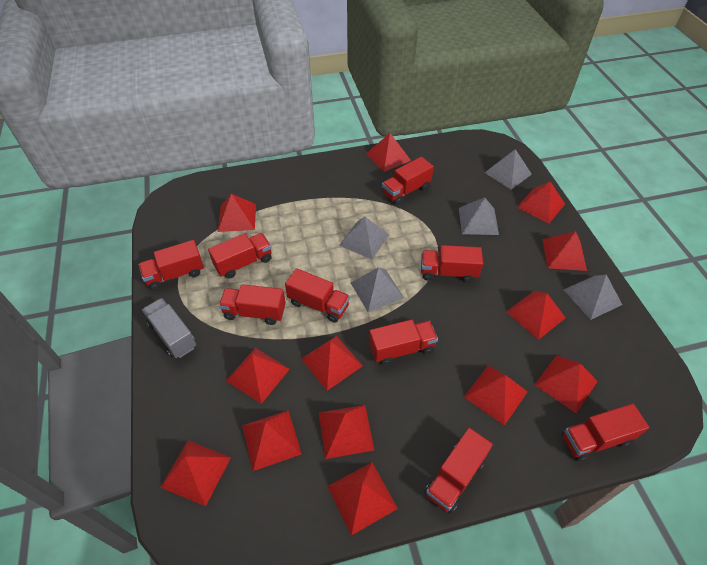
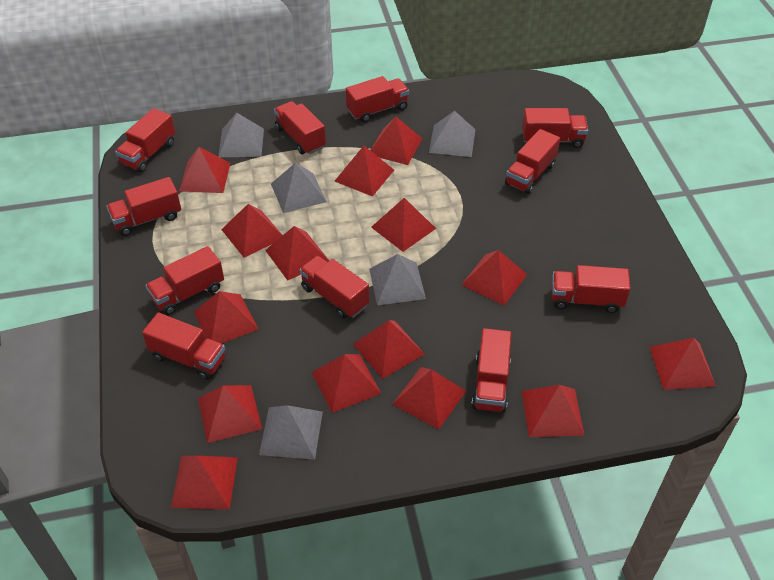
grey truck: 1 -> 0
red pyramid: 13 -> 15
red truck: 9 -> 11

